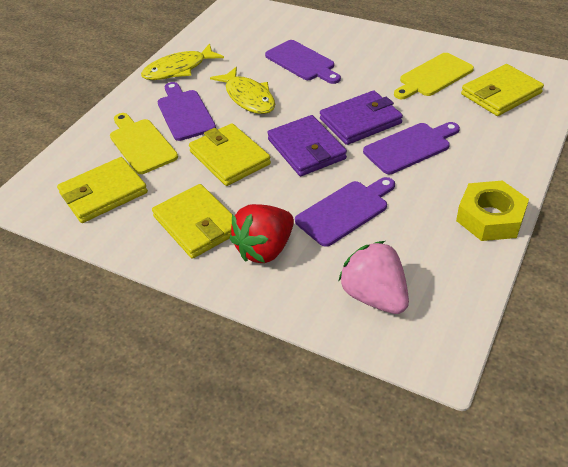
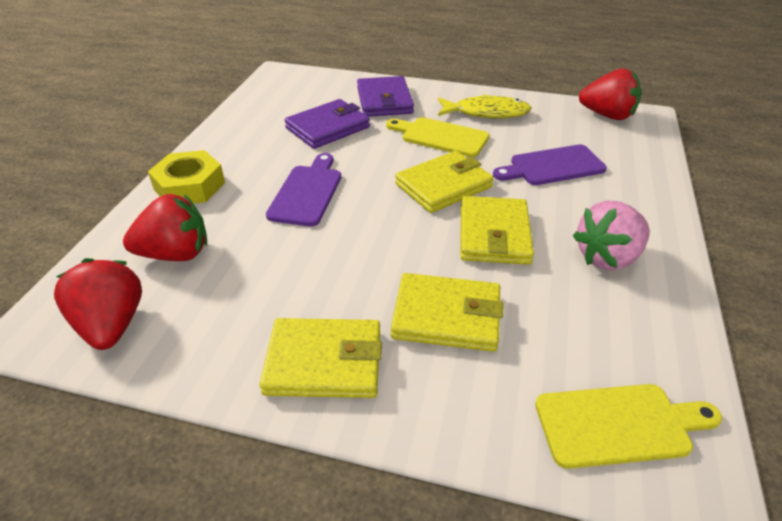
purple cutting board: 4 -> 2
red strawberry: 1 -> 3
yellow fish: 2 -> 1

